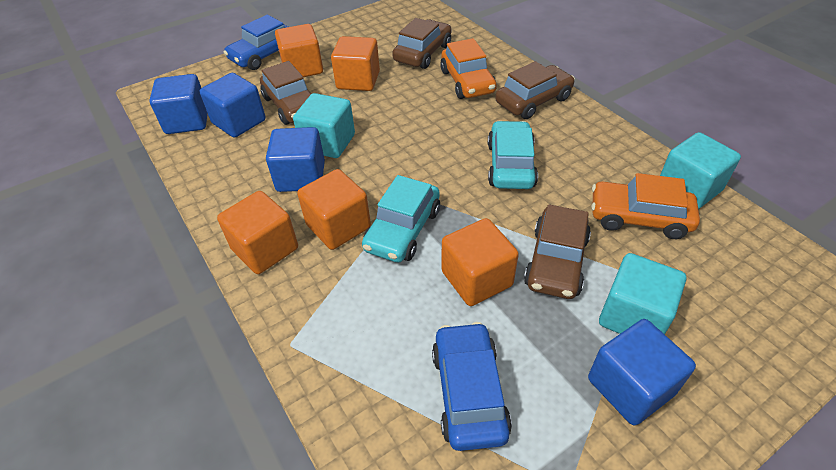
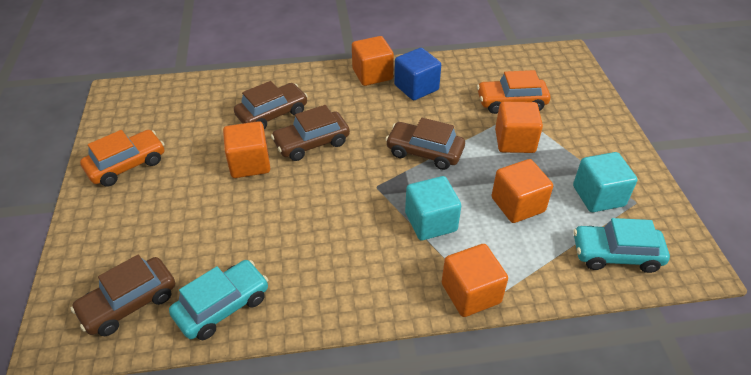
blue car: 2 -> 0
blue cube: 4 -> 1
turquoise cube: 3 -> 2

